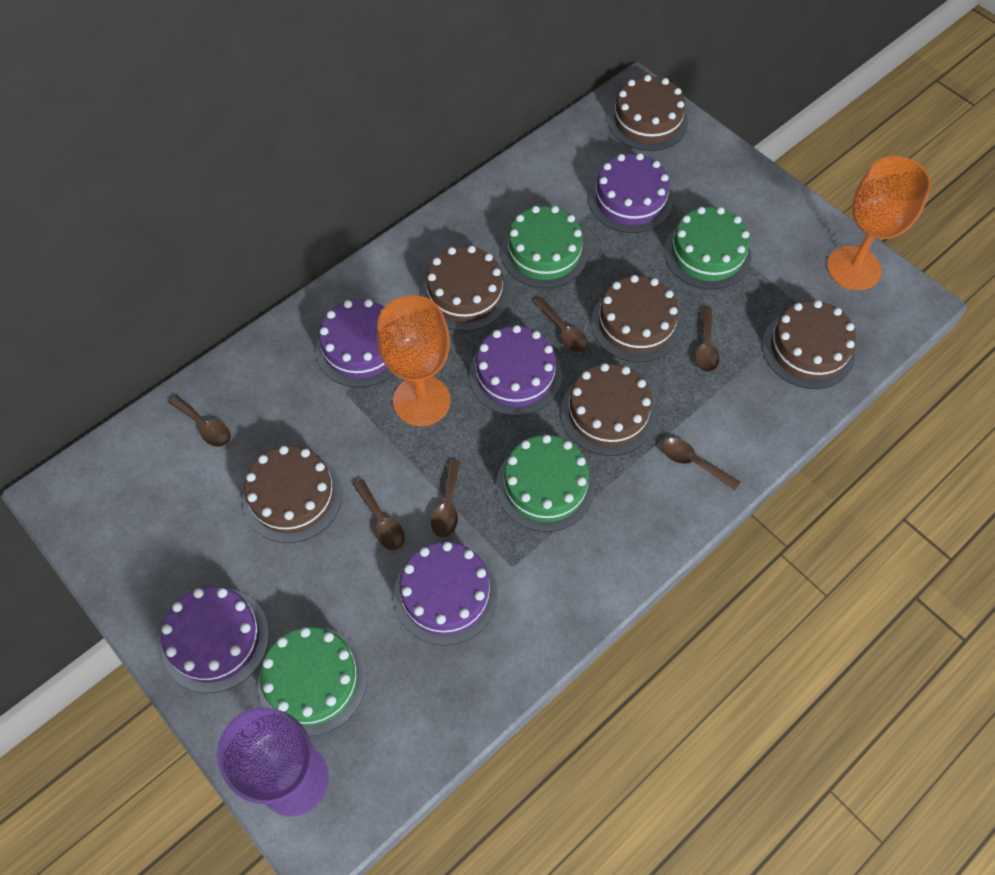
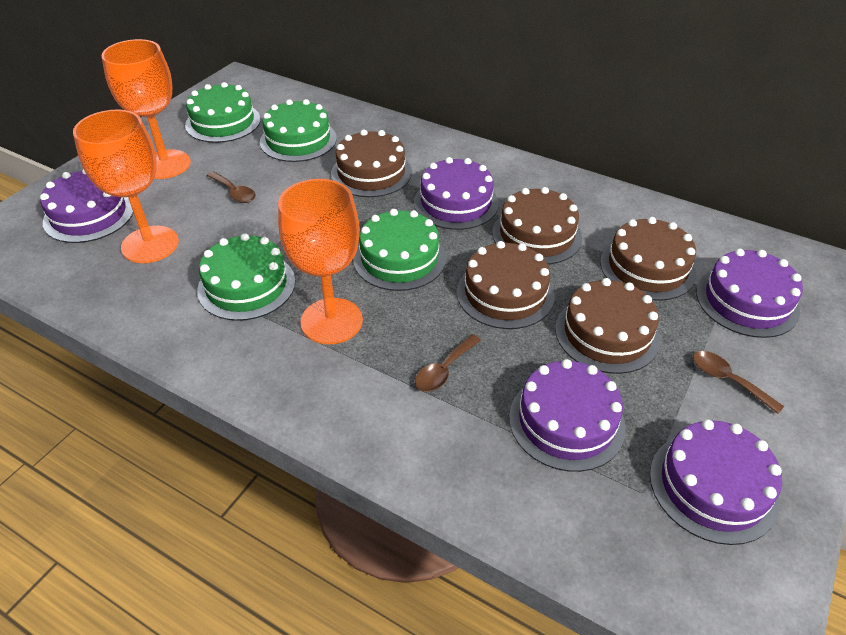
brown cake: 6 -> 5
brown spoon: 6 -> 3
orange goblet: 2 -> 3
purple goblet: 1 -> 0

